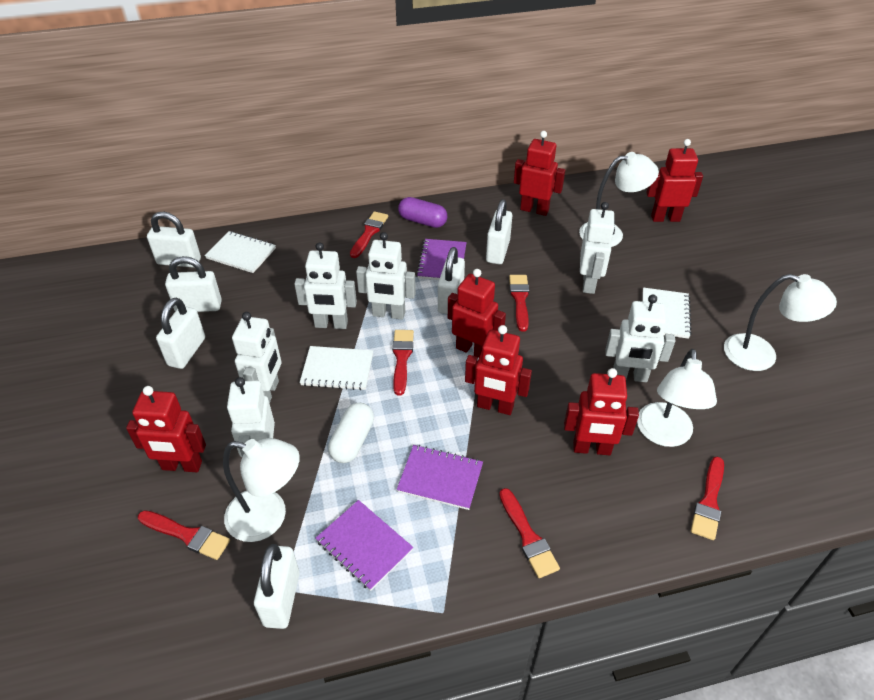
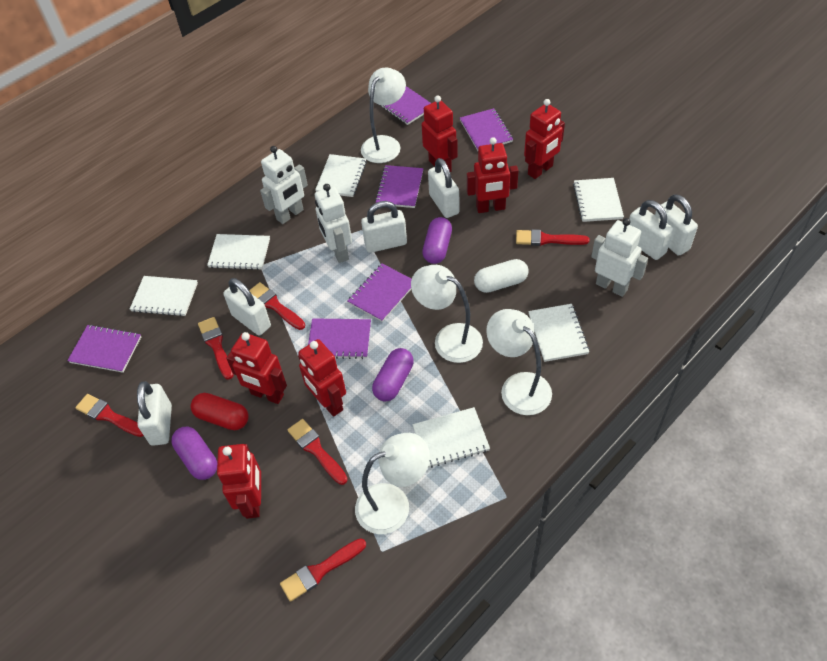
purple capsule: 1 -> 3
purple notebook: 3 -> 6
red capsule: 0 -> 1
white notebook: 3 -> 6
white robot: 6 -> 3

